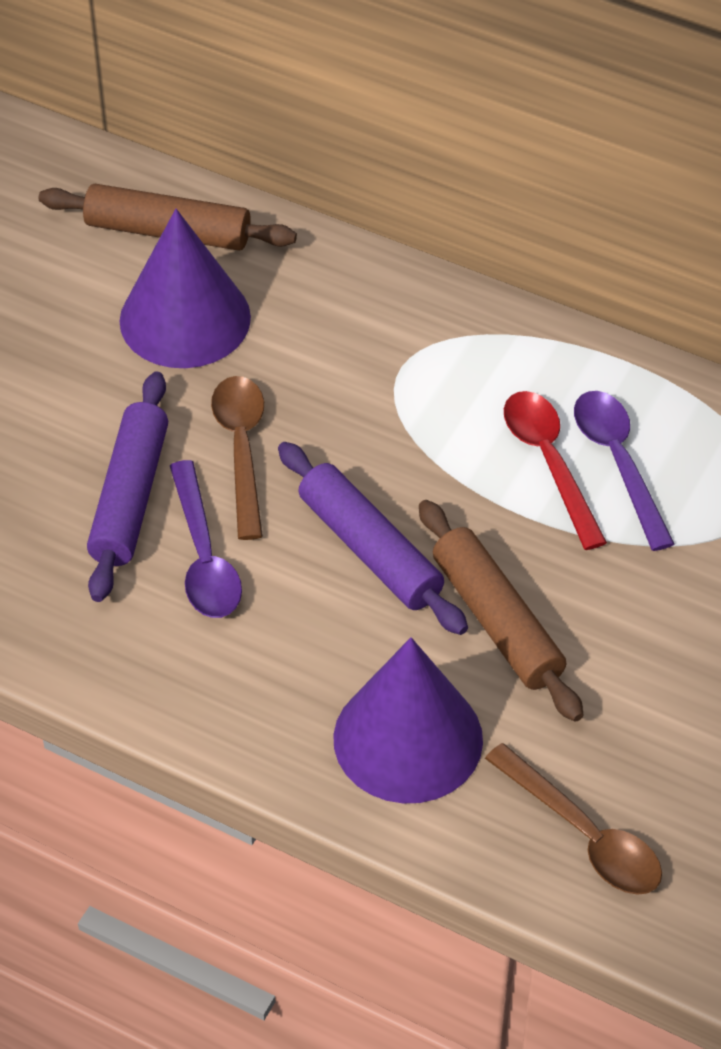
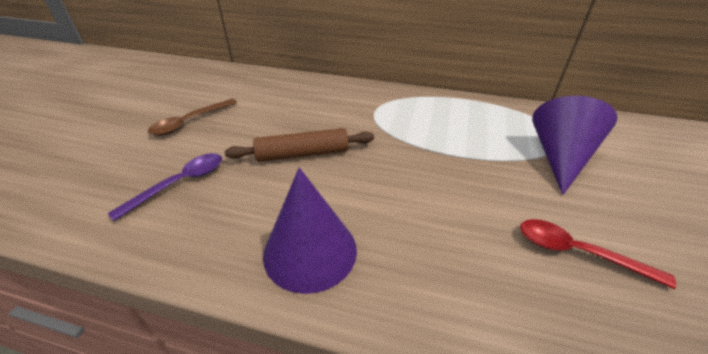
brown rolling pin: 2 -> 1
brown spoon: 2 -> 1
purple rolling pin: 2 -> 0
purple spoon: 2 -> 1

